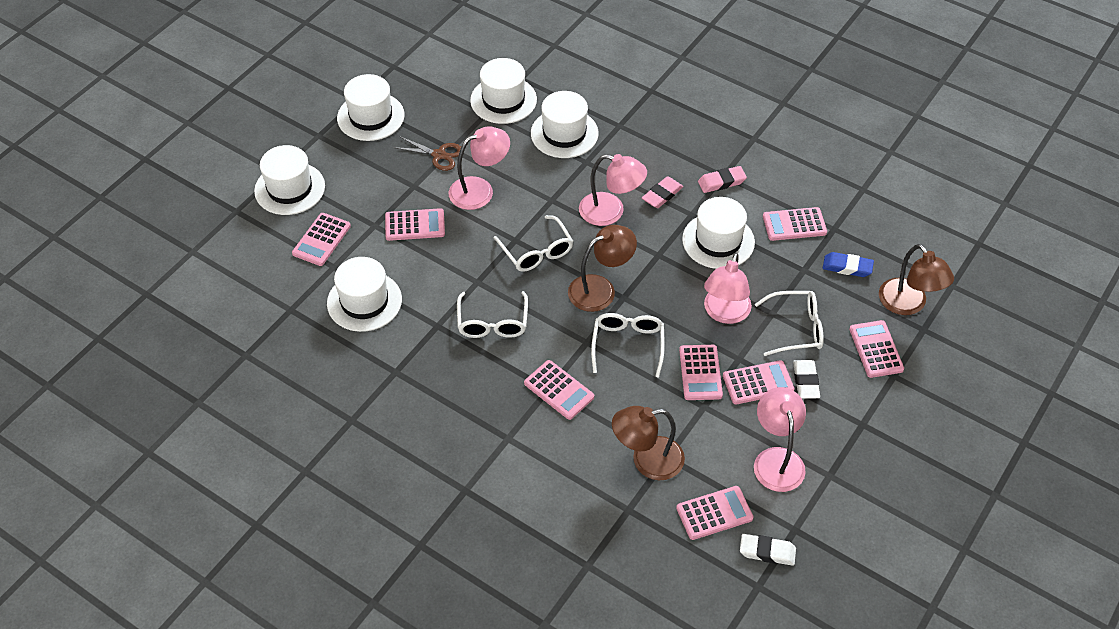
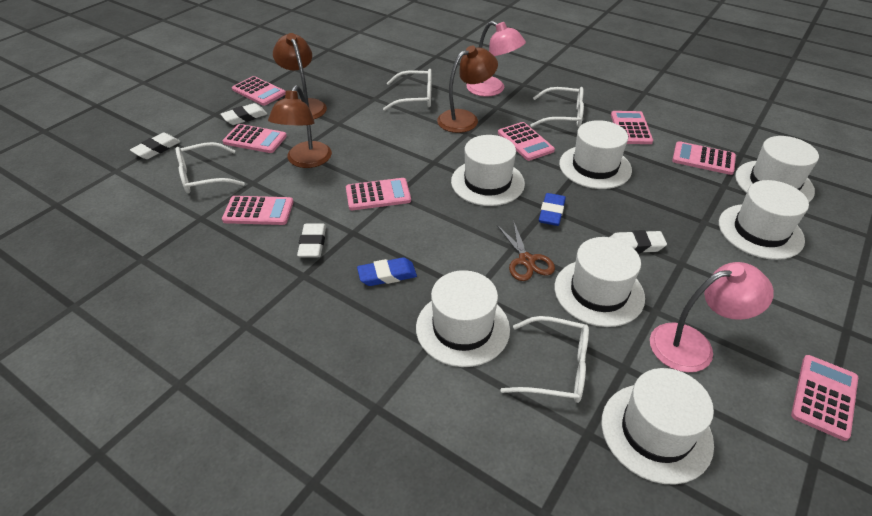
blue eraser: 1 -> 2
pink eraser: 2 -> 0
pink lamp: 4 -> 2
white eraser: 2 -> 4
white hat: 6 -> 7

